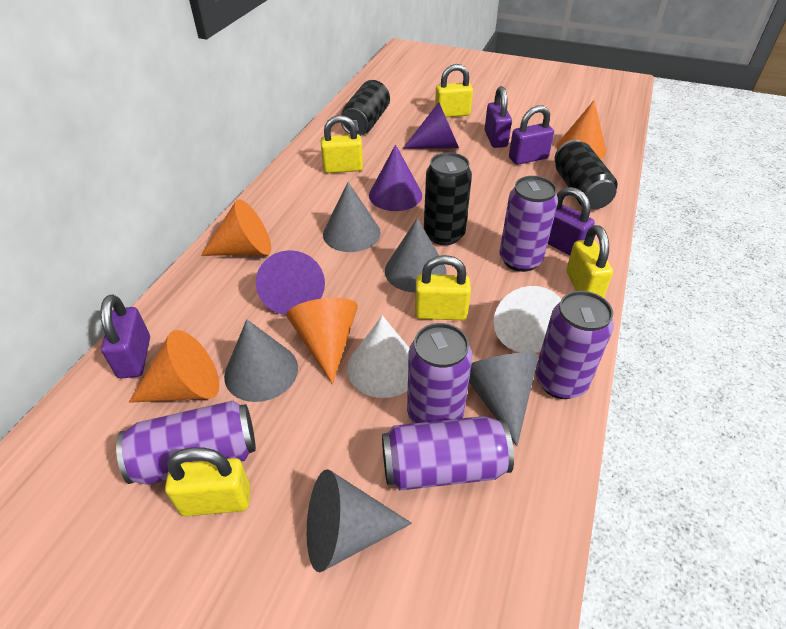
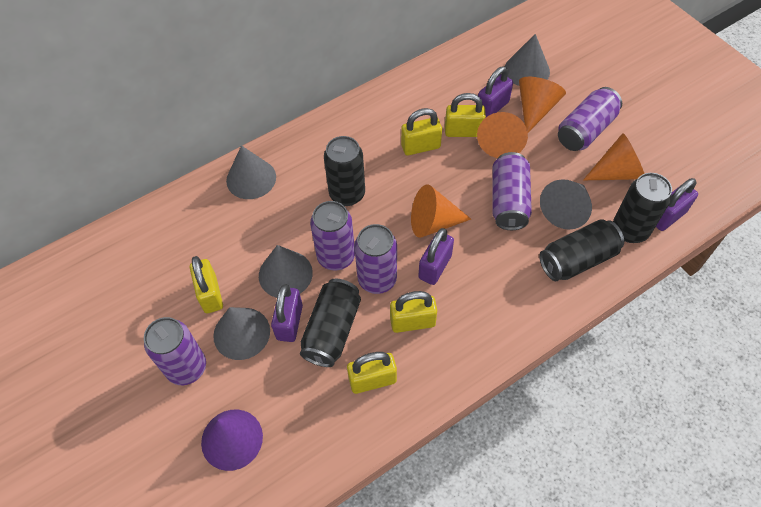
black can: 3 -> 4
purple cone: 3 -> 1
white cone: 2 -> 0

